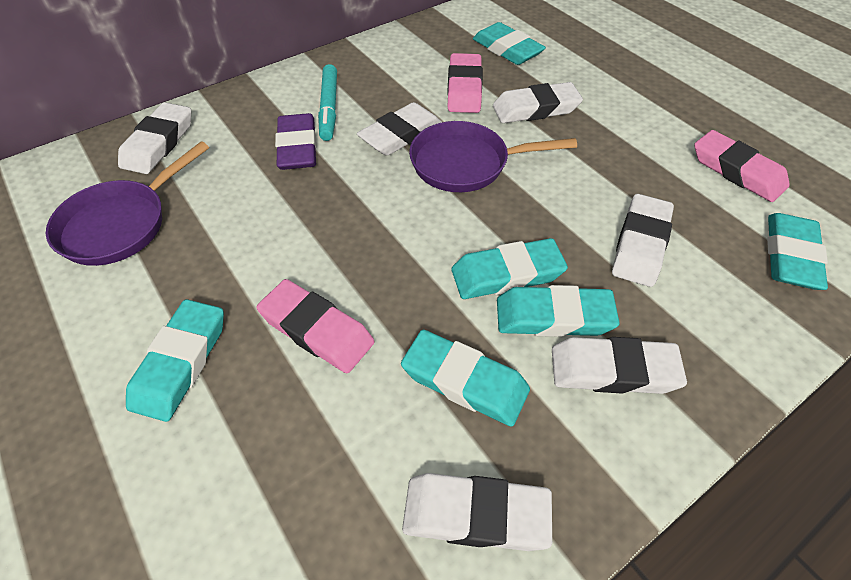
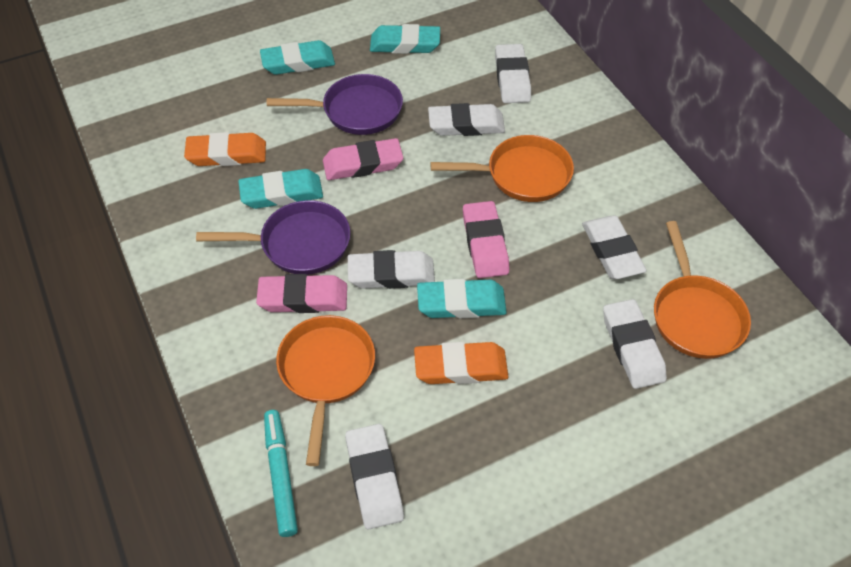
orange eraser: 0 -> 2
orange pan: 0 -> 3
purple eraser: 1 -> 0
turquoise eraser: 6 -> 4

